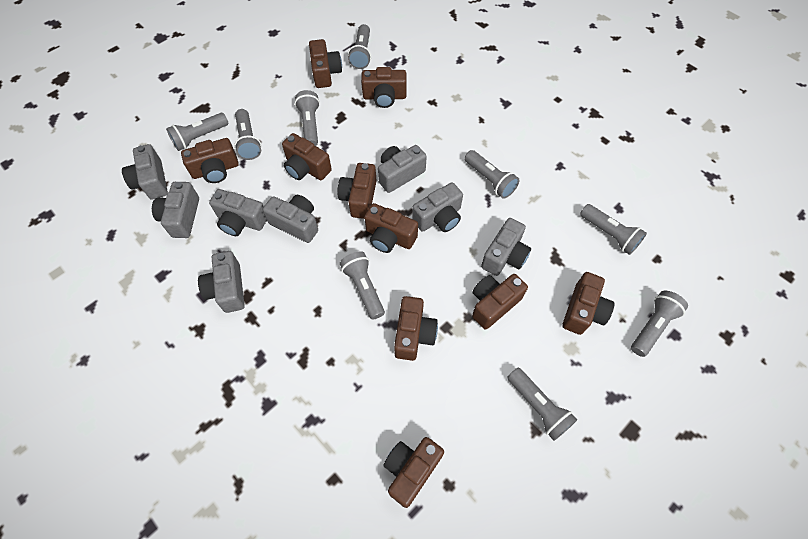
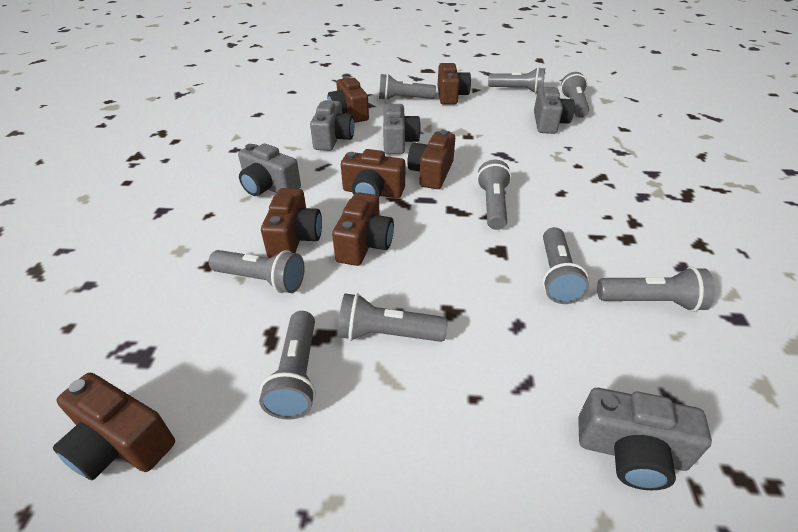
brown camera: 10 -> 7
grey camera: 8 -> 5

